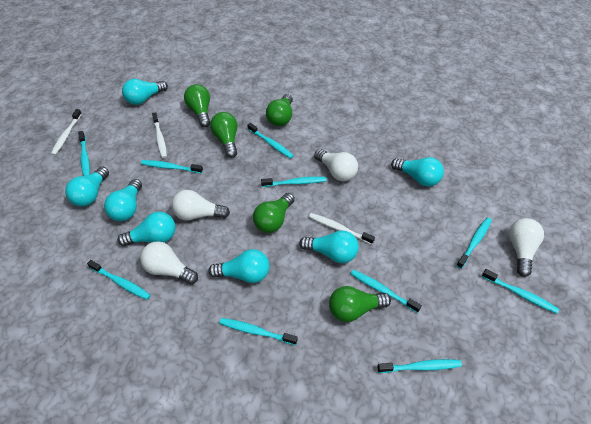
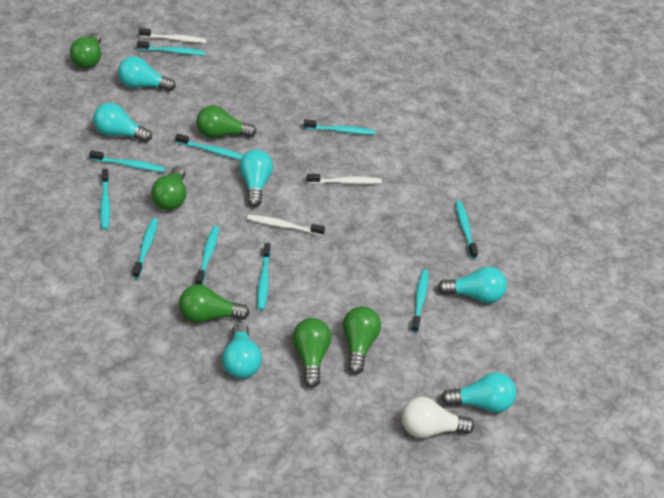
green light bulb: 5 -> 6
turquoise light bulb: 7 -> 6
white light bulb: 4 -> 1

